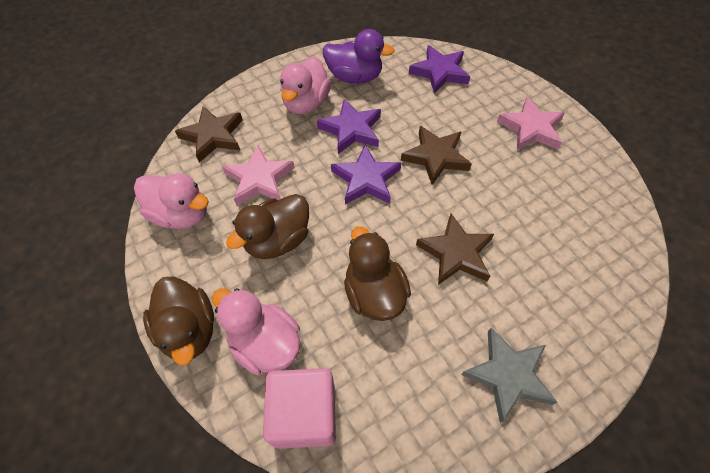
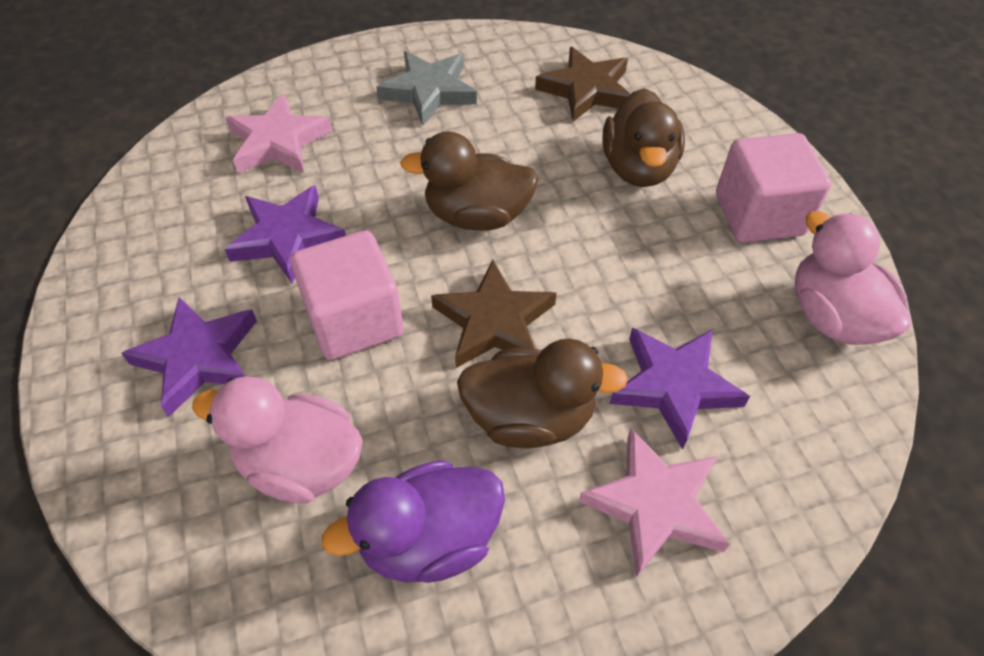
brown star: 3 -> 2
pink cube: 1 -> 2
pink duck: 3 -> 2

